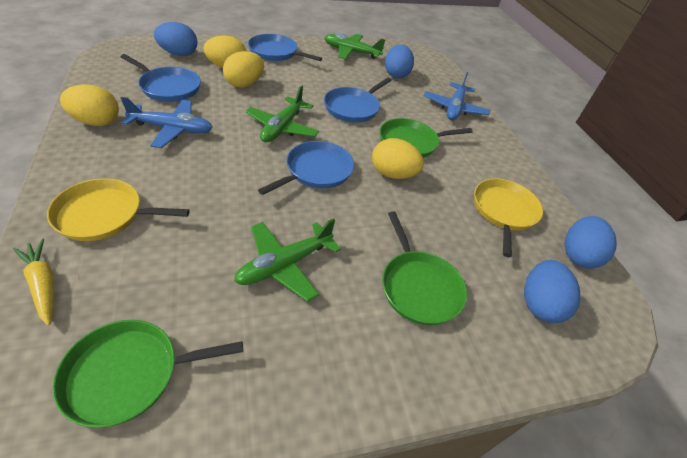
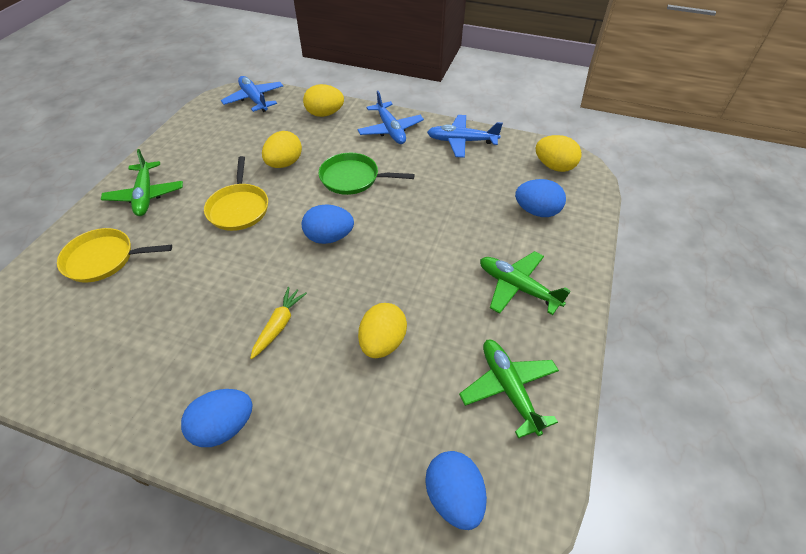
blue pan: 4 -> 0
blue plane: 2 -> 3
green pan: 3 -> 1

